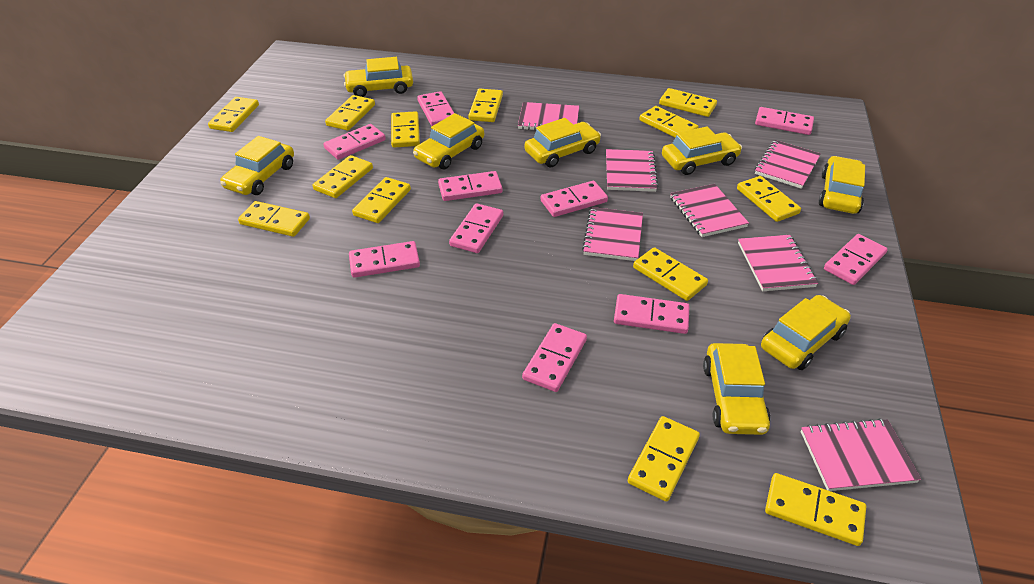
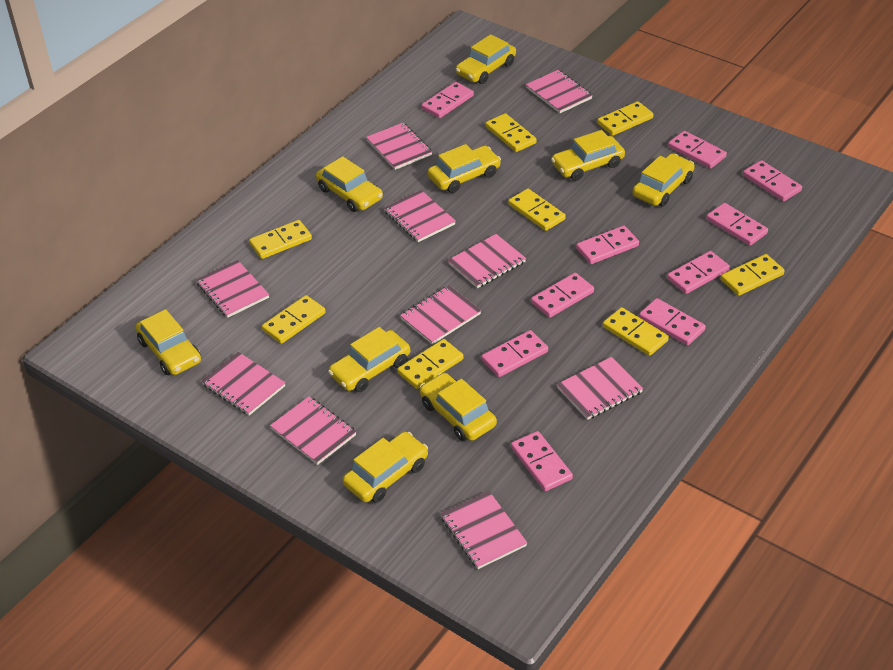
pink notebook: 7 -> 10
yellow car: 8 -> 9
yellow domino: 13 -> 8

